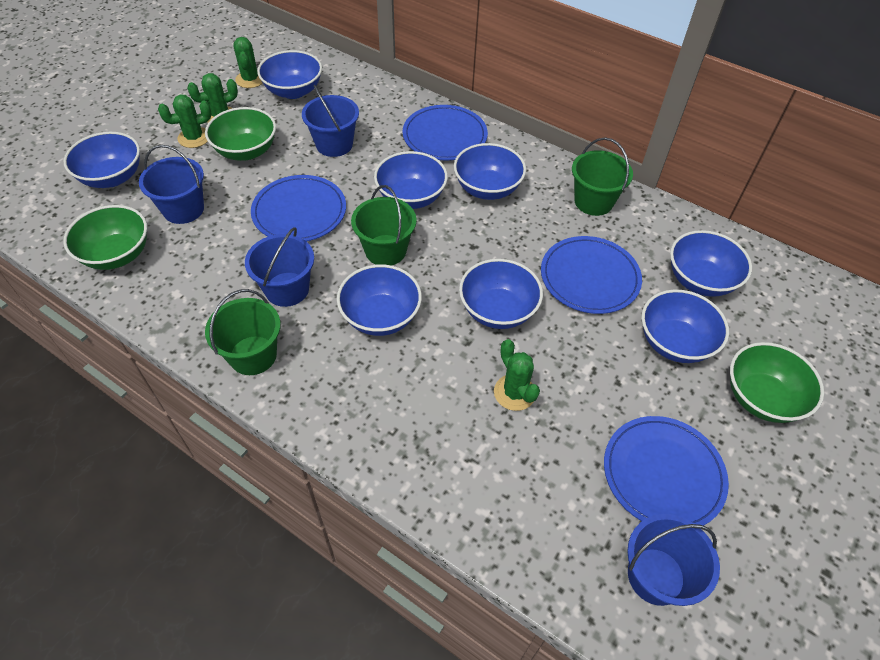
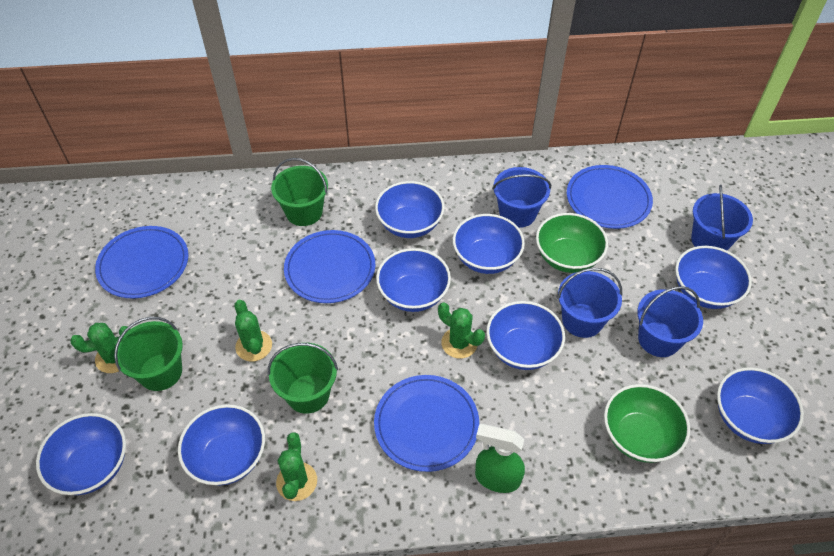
green bowl: 3 -> 2
green spray bottle: 0 -> 1

